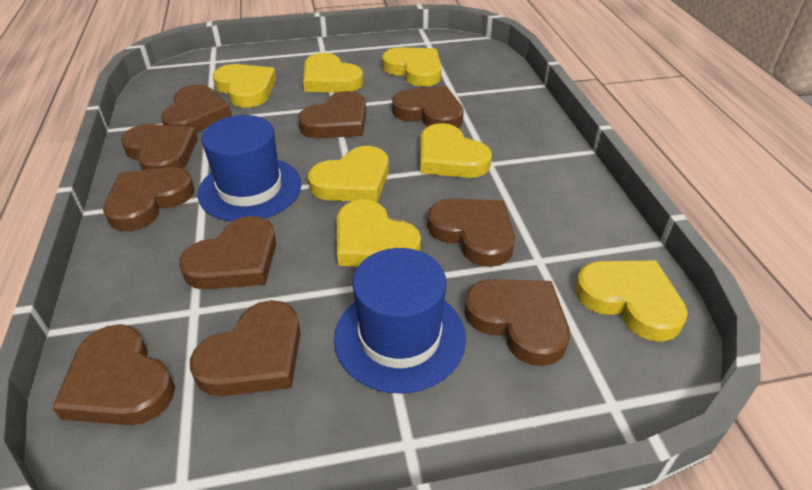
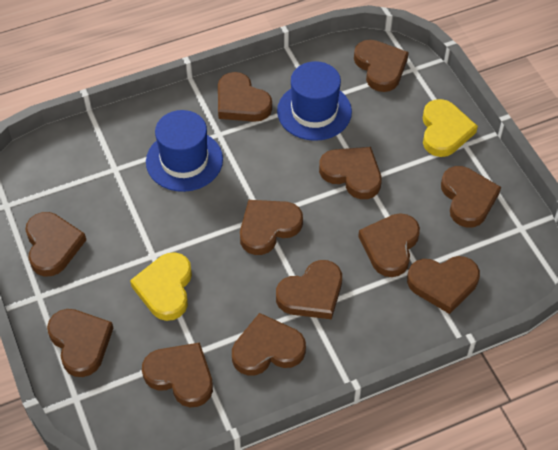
brown heart: 10 -> 12
yellow heart: 7 -> 2

